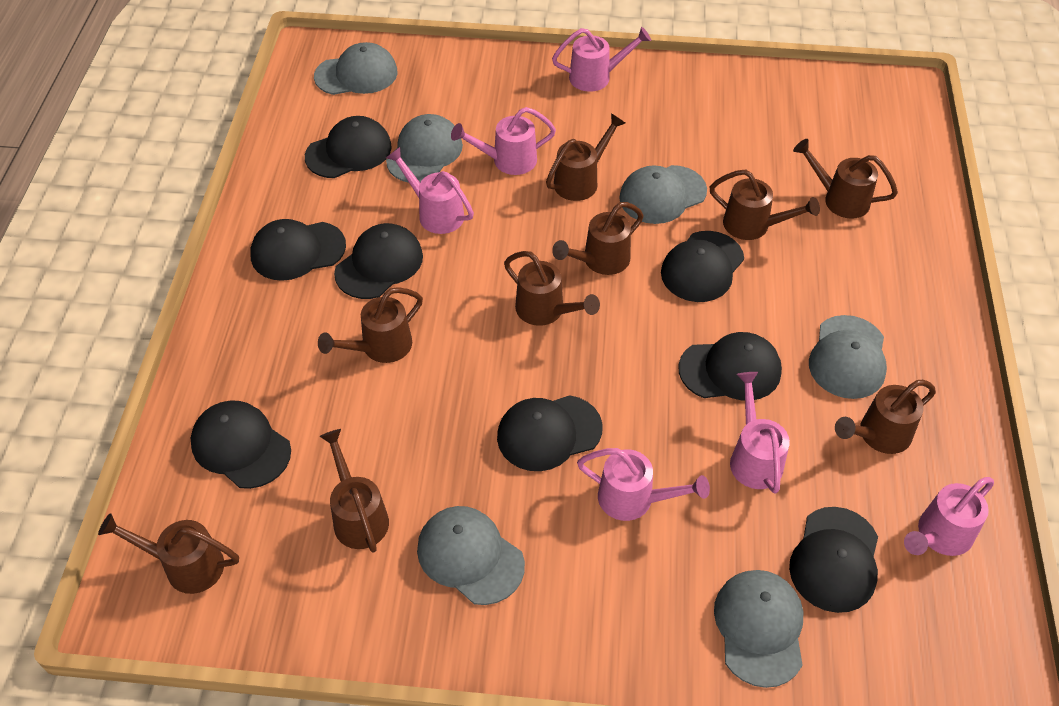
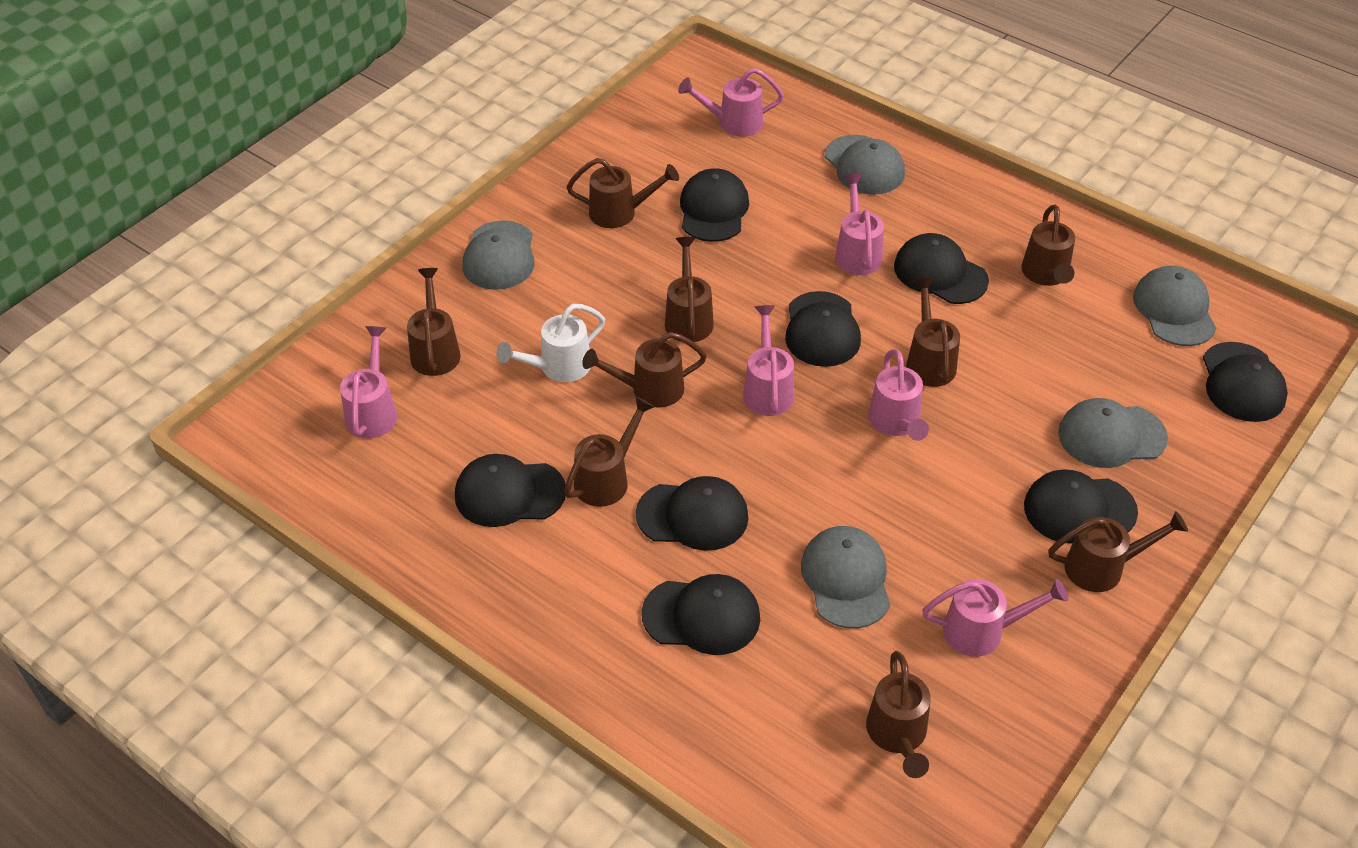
grey cap: 6 -> 5
white watering can: 0 -> 1

